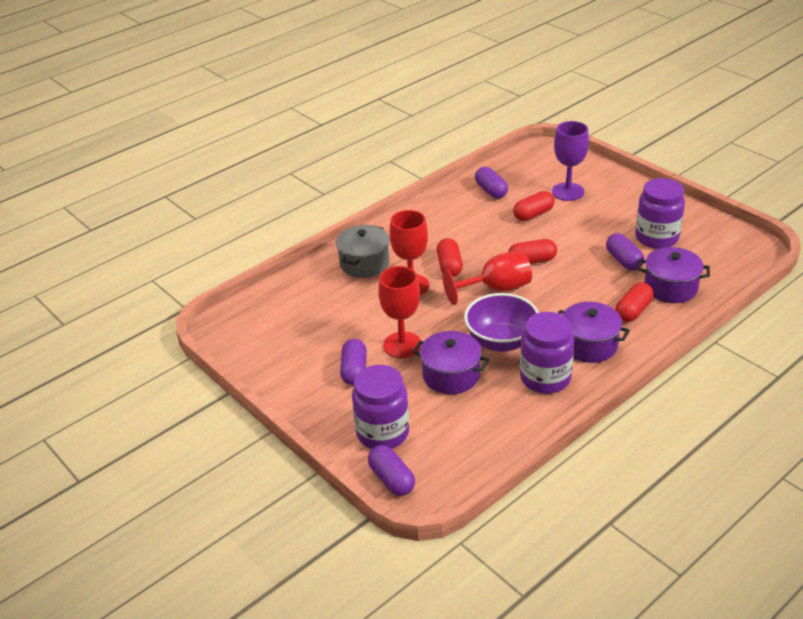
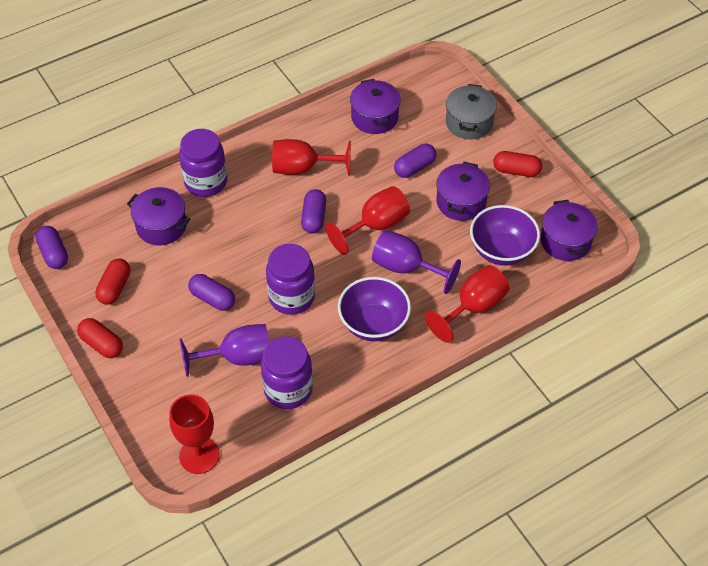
purple bowl: 1 -> 2
purple goblet: 1 -> 2
purple pot: 3 -> 4
red capsule: 4 -> 3
red goblet: 3 -> 4

